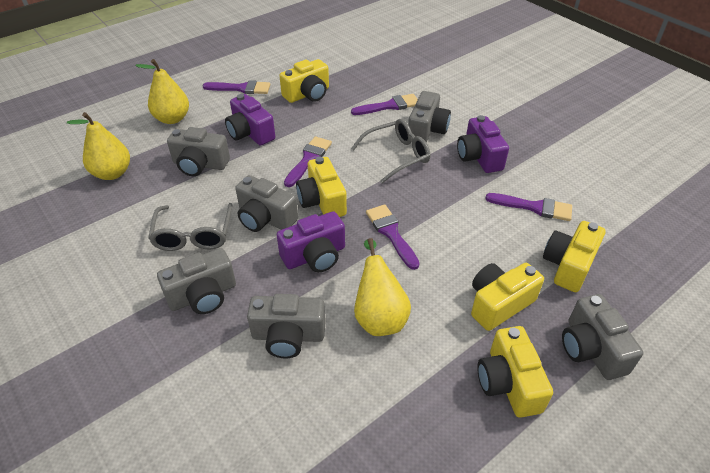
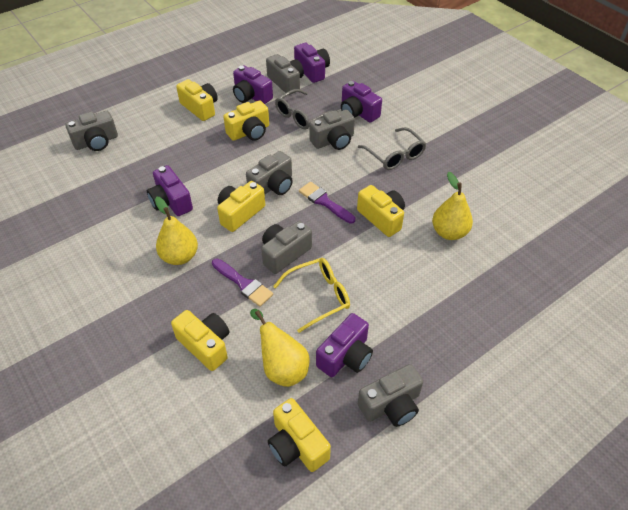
purple brush: 5 -> 2
purple camera: 3 -> 5
yellow camera: 5 -> 6
yellow glasses: 0 -> 1

